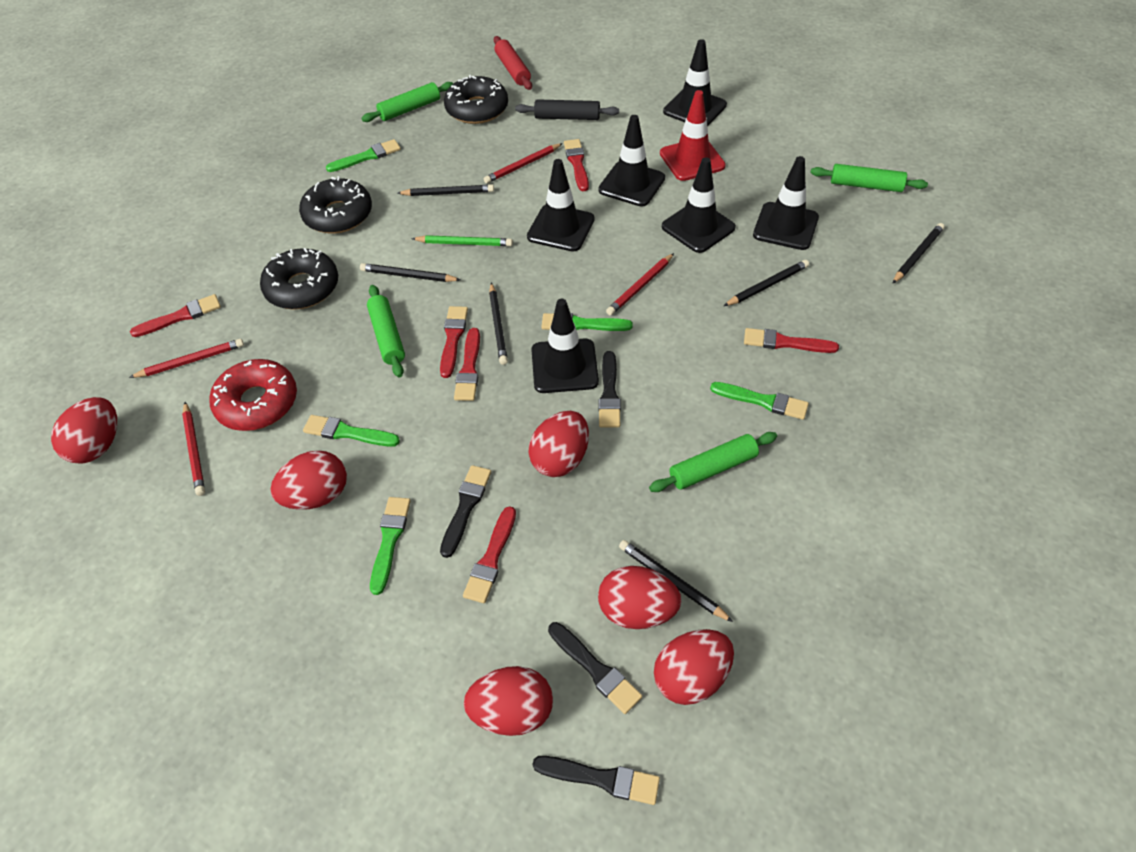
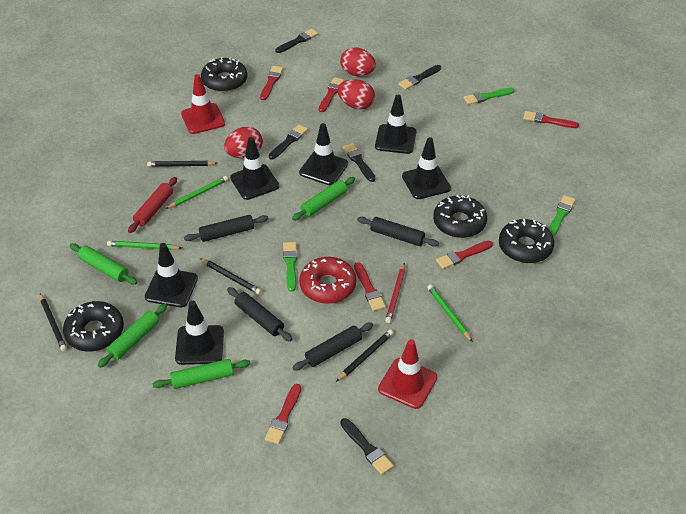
black brush: 4 -> 5
black donut: 3 -> 4
black pencil: 6 -> 4
black rolling pin: 1 -> 4
green brush: 5 -> 3
green pencil: 1 -> 3
red egg: 6 -> 3
red pencil: 4 -> 1
red traffic cone: 1 -> 2

